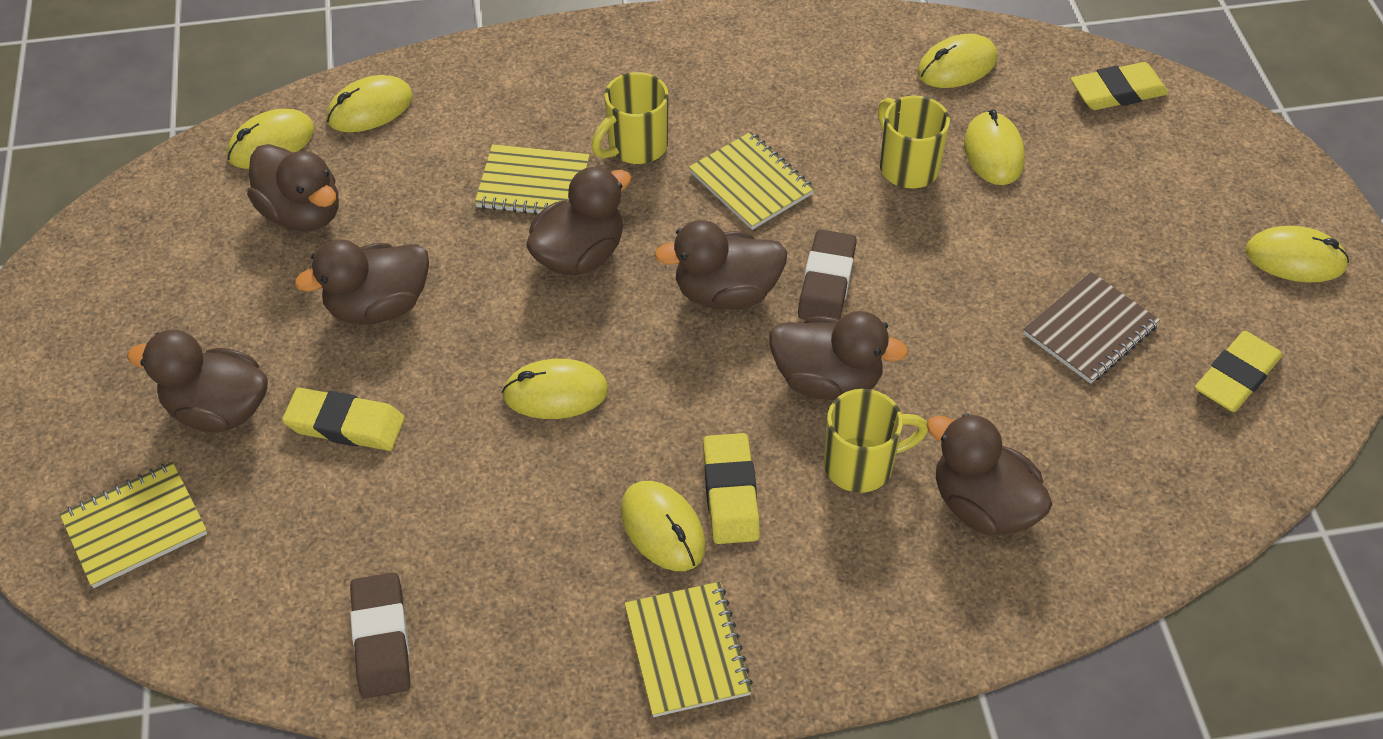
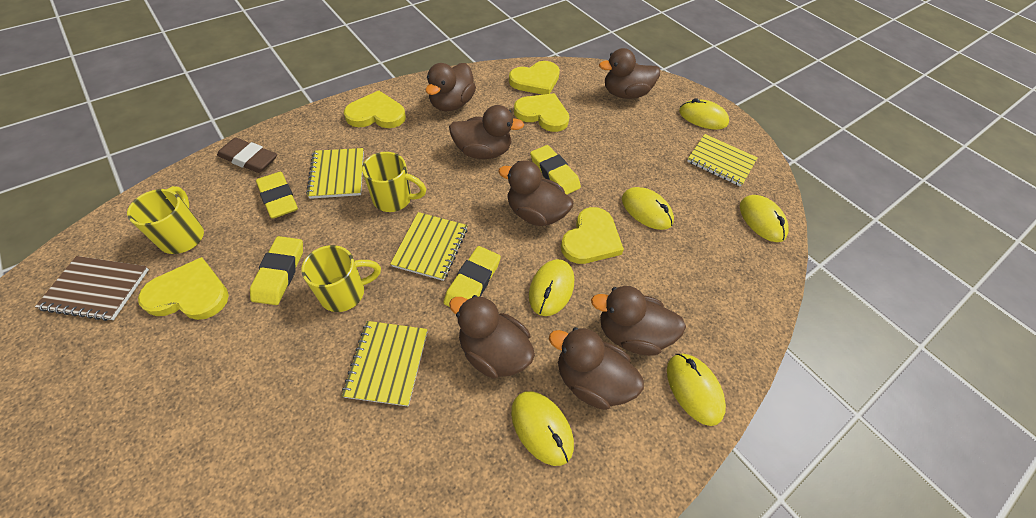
brown eraser: 2 -> 1
yellow heart: 0 -> 5
yellow mouse: 7 -> 6

